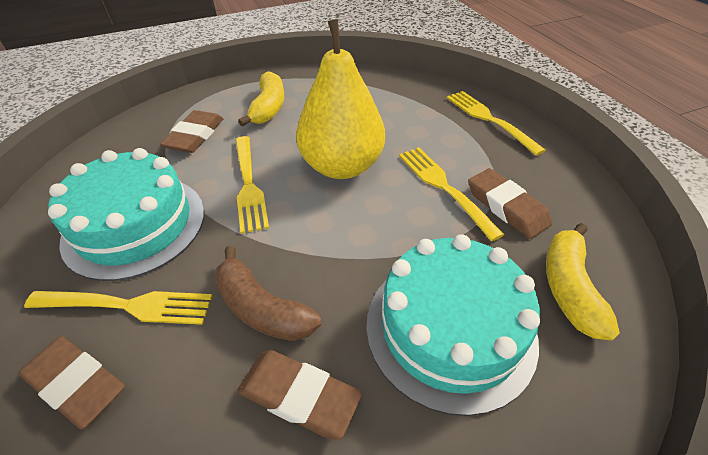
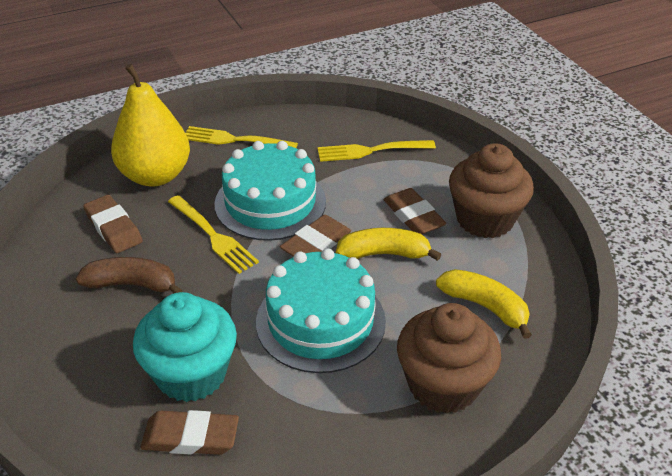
brown cupcake: 0 -> 2
turquoise cupcake: 0 -> 1
yellow fork: 4 -> 3

